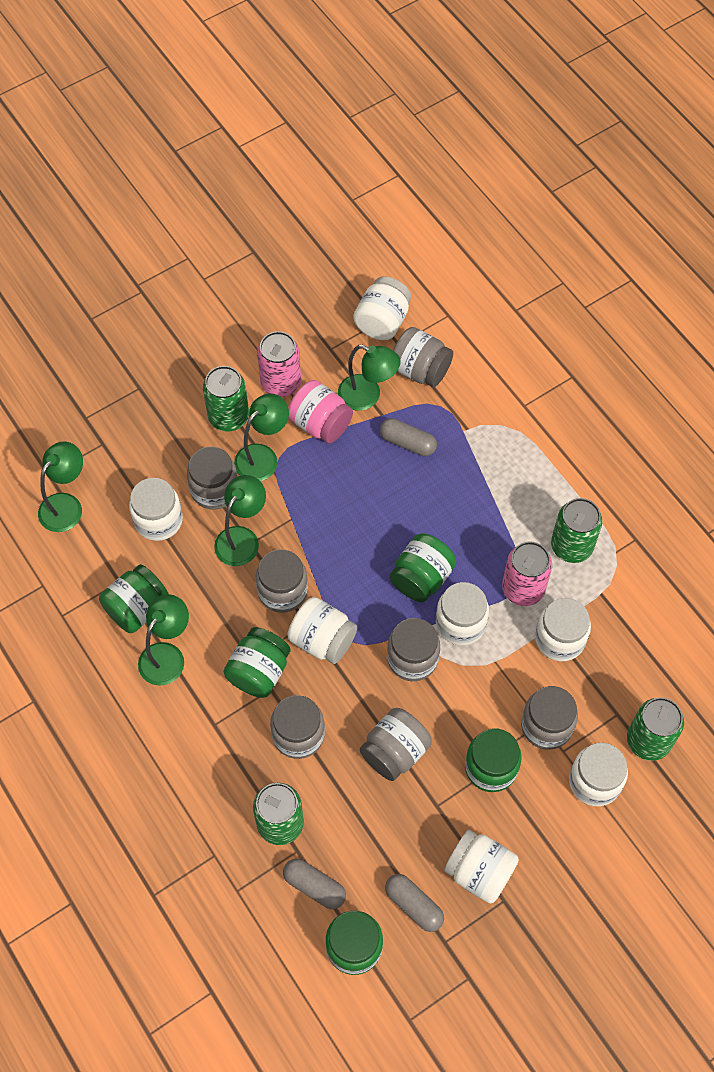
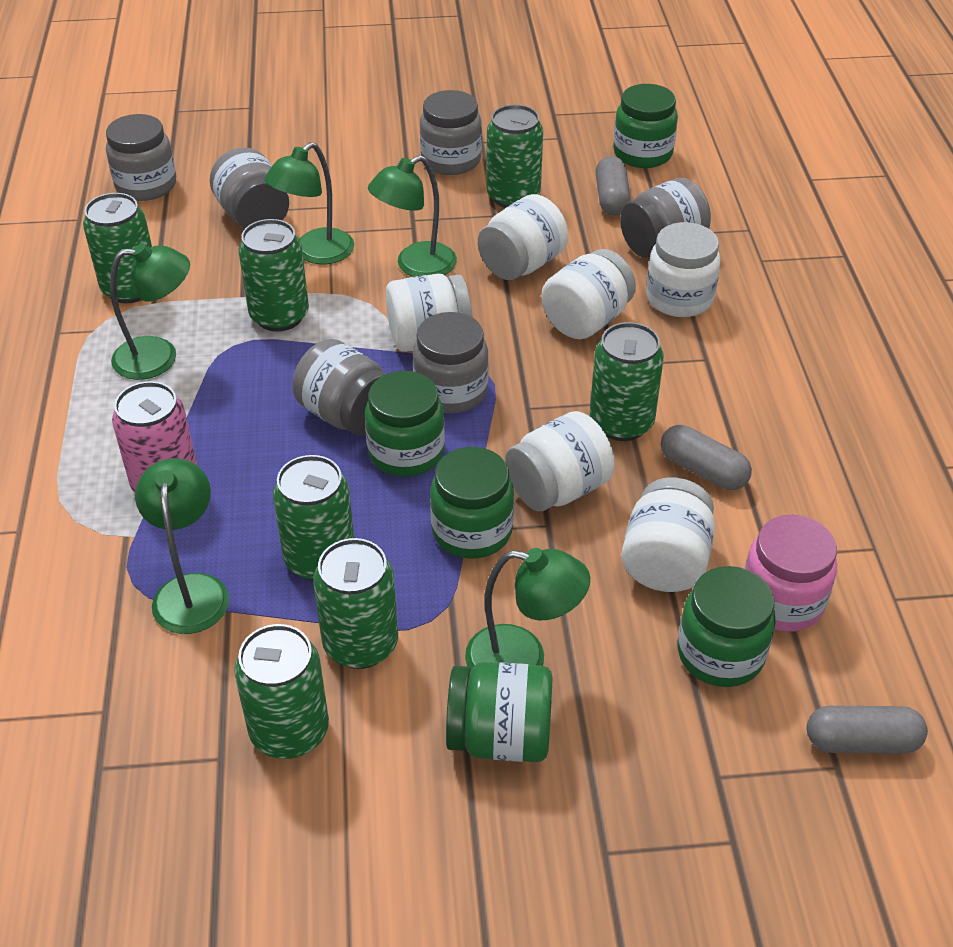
green can: 4 -> 7
grey jar: 7 -> 6
pink can: 2 -> 1
white jar: 7 -> 6

